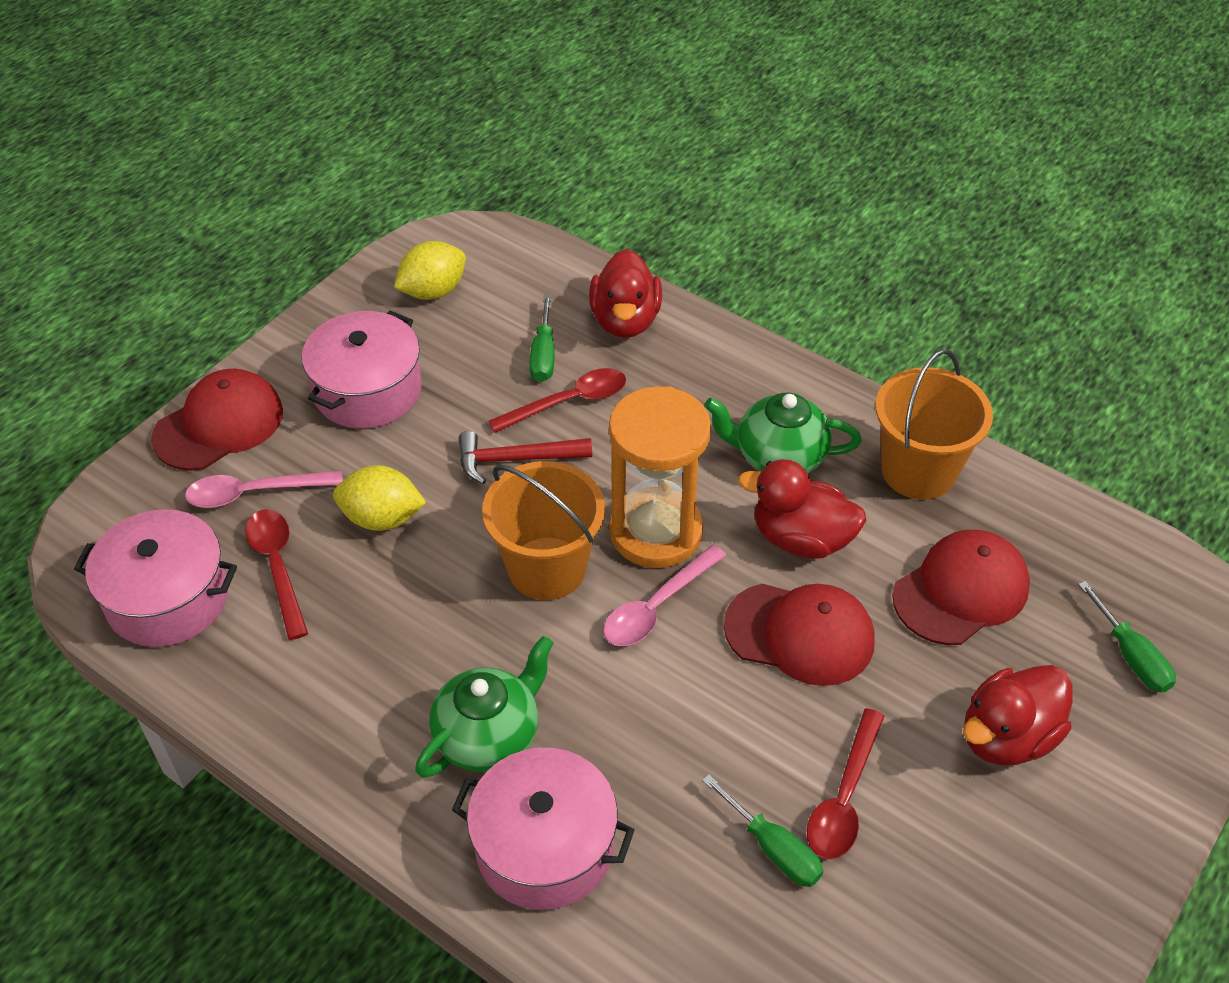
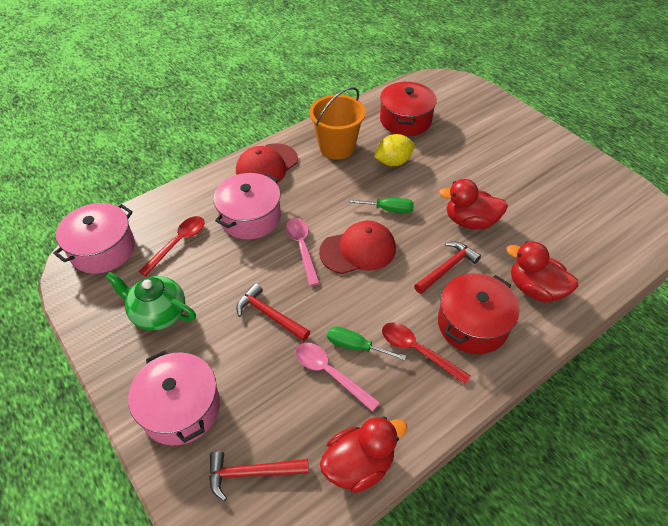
green screwdriver: 3 -> 2
green teapot: 2 -> 1
orange bucket: 2 -> 1
orange hourglass: 1 -> 0
red cap: 3 -> 2
red hammer: 1 -> 3
red pot: 0 -> 2
red spoon: 3 -> 2
yellow lemon: 2 -> 1

